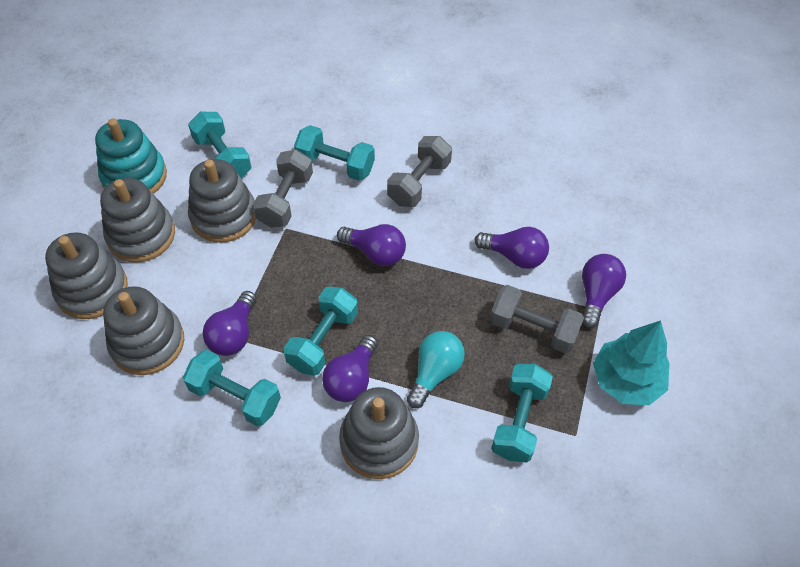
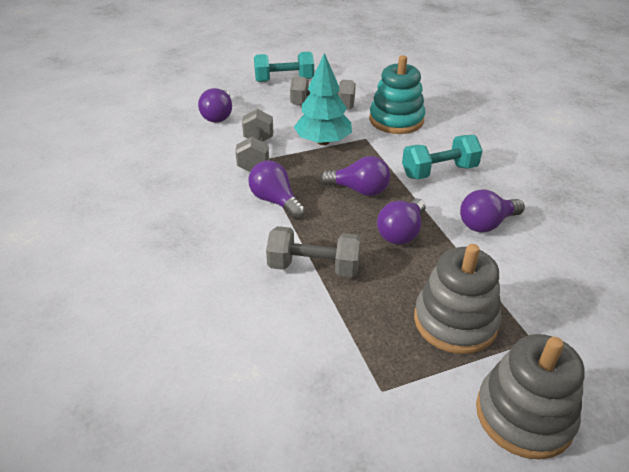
grey stacking toy: 5 -> 2
turquoise dumbbell: 5 -> 2
turquoise light bulb: 1 -> 0

